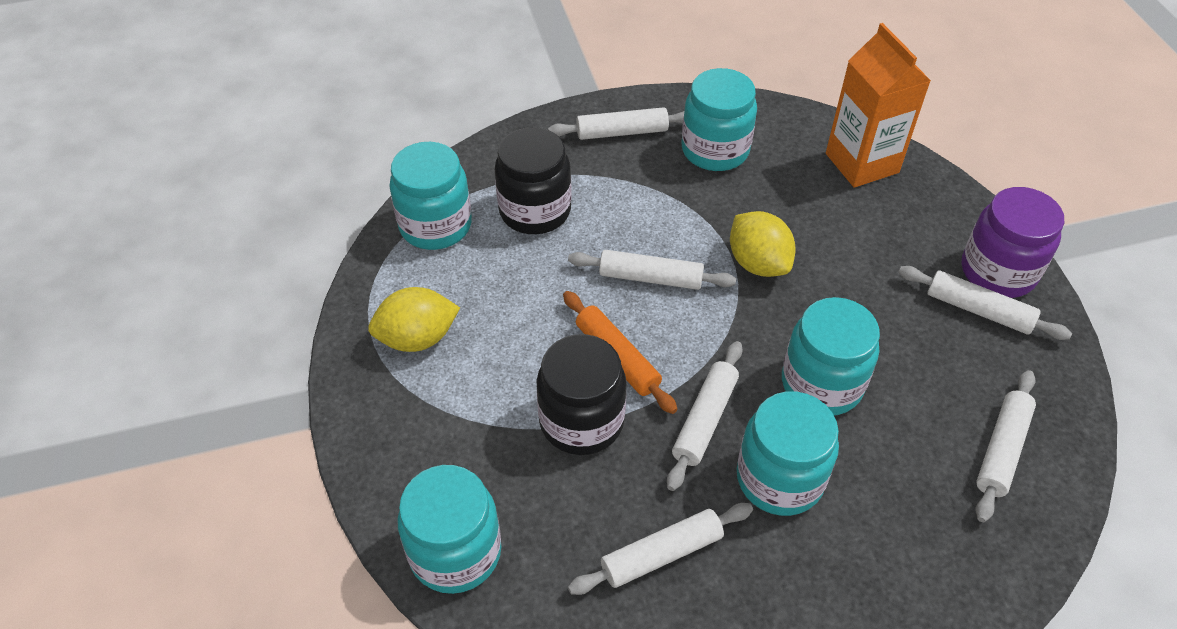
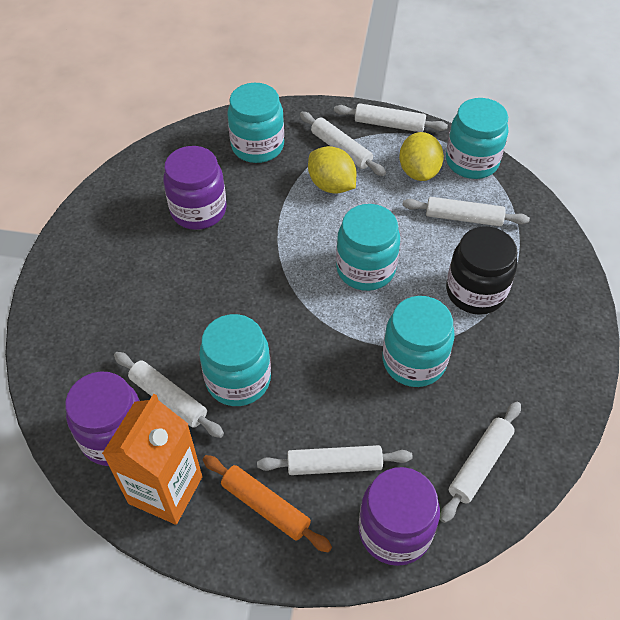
black jar: 2 -> 1
purple jar: 1 -> 3

